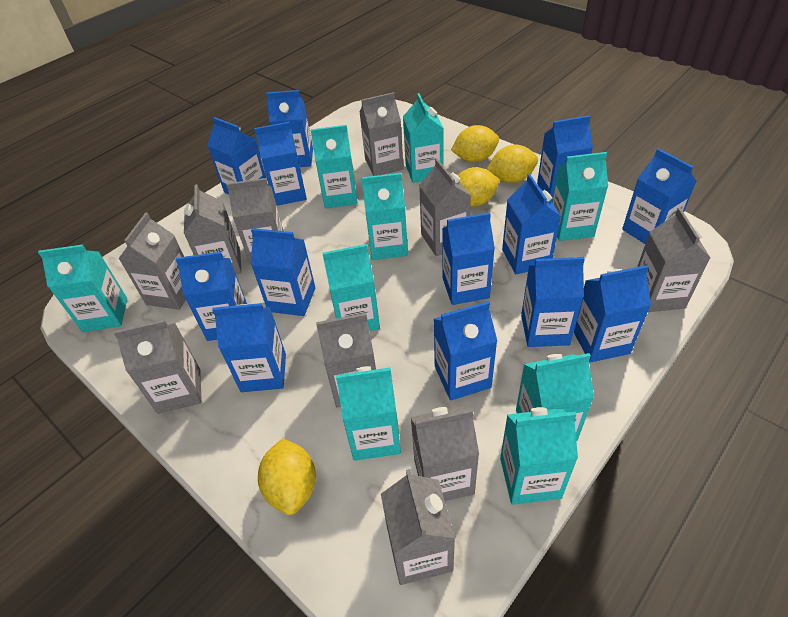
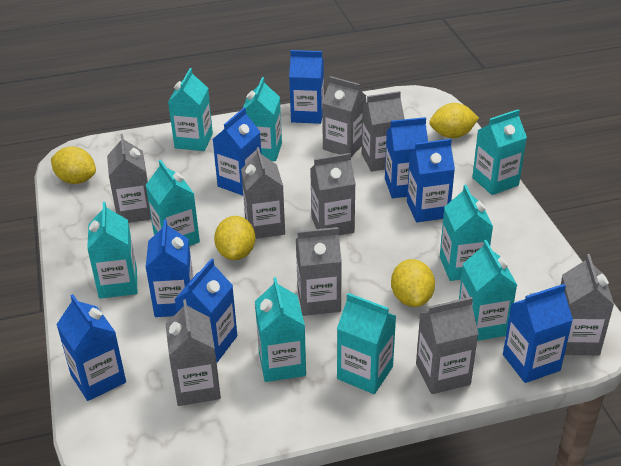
blue carton: 13 -> 8
grey carton: 10 -> 9

